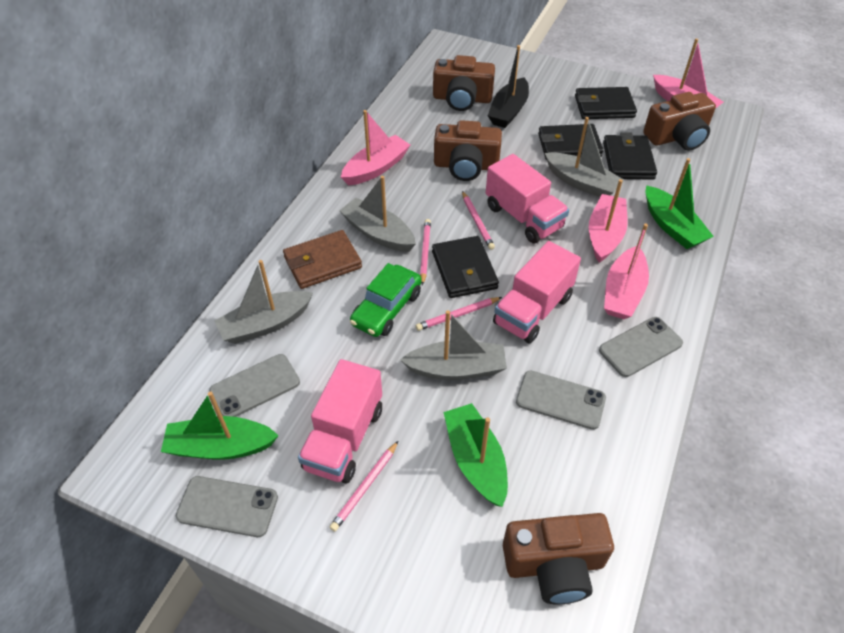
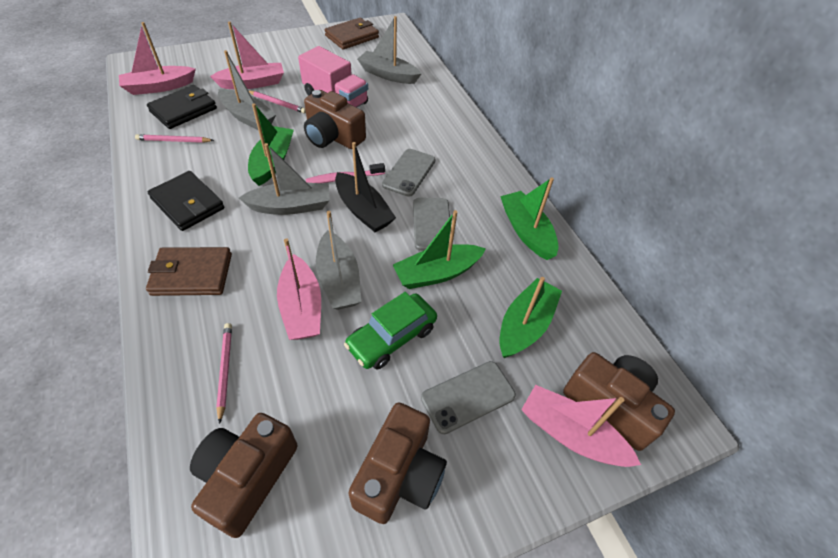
black wallet: 4 -> 2
brown wallet: 1 -> 2
green boat: 3 -> 4
grey phone: 4 -> 3
pink pencil: 4 -> 3
pink toothbrush: 0 -> 1
pink truck: 3 -> 1

